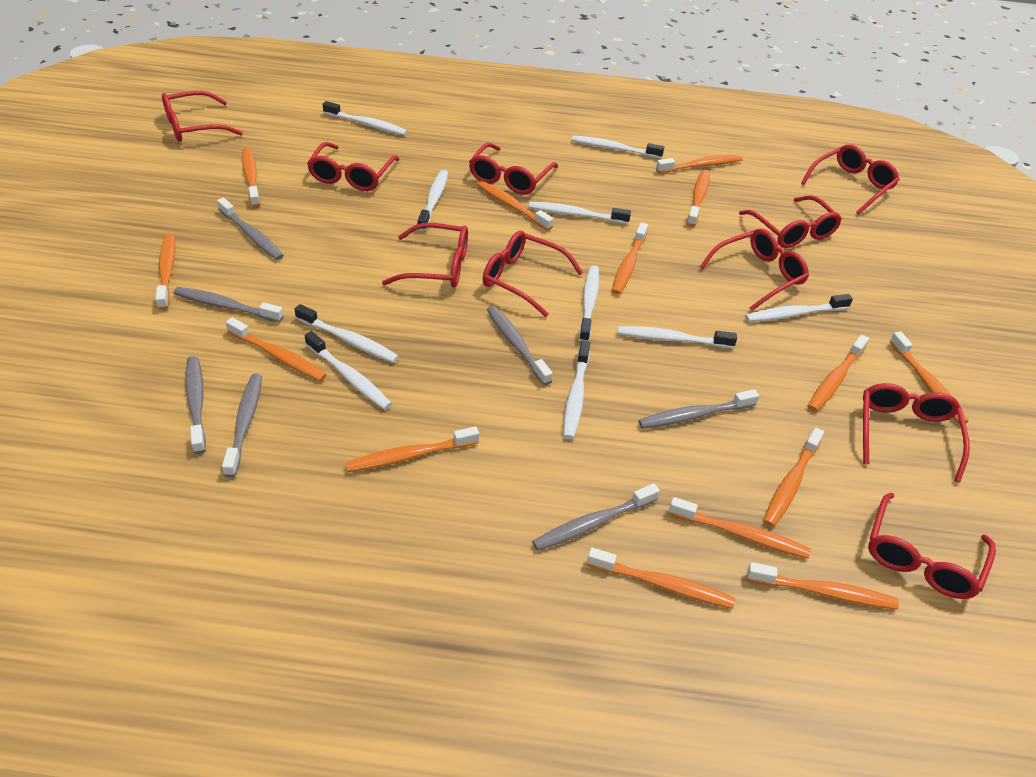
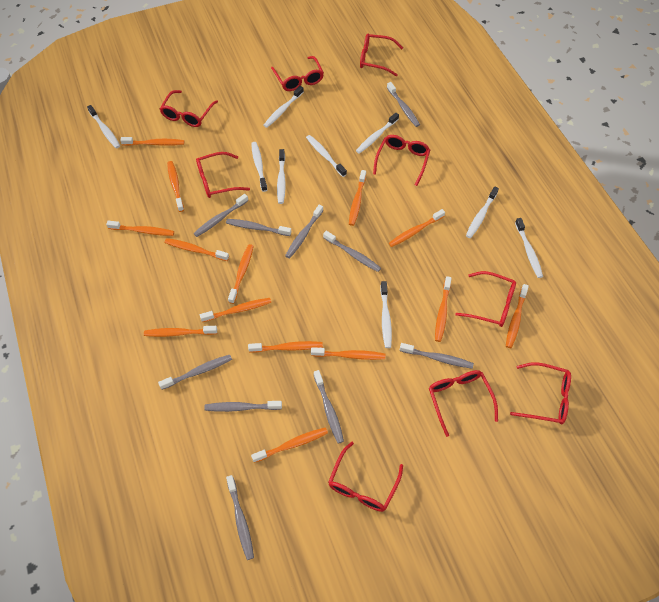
grey toothbrush: 7 -> 10
red glasses: 10 -> 9
white toothbrush: 10 -> 9

